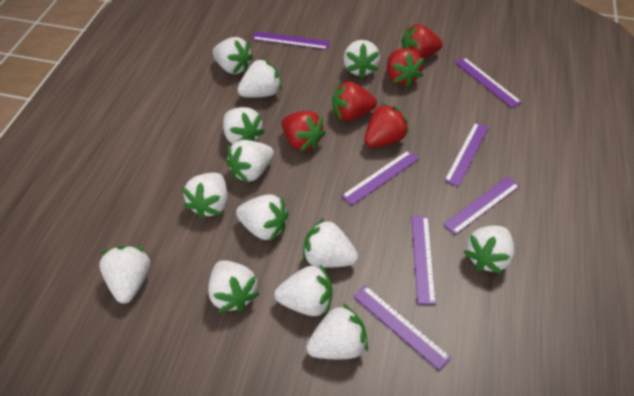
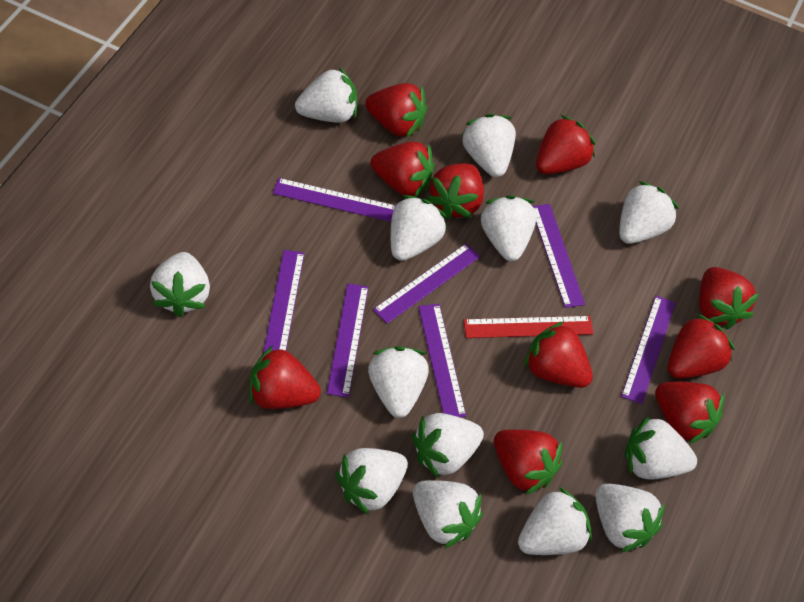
red ruler: 0 -> 1
red strawberry: 5 -> 10

